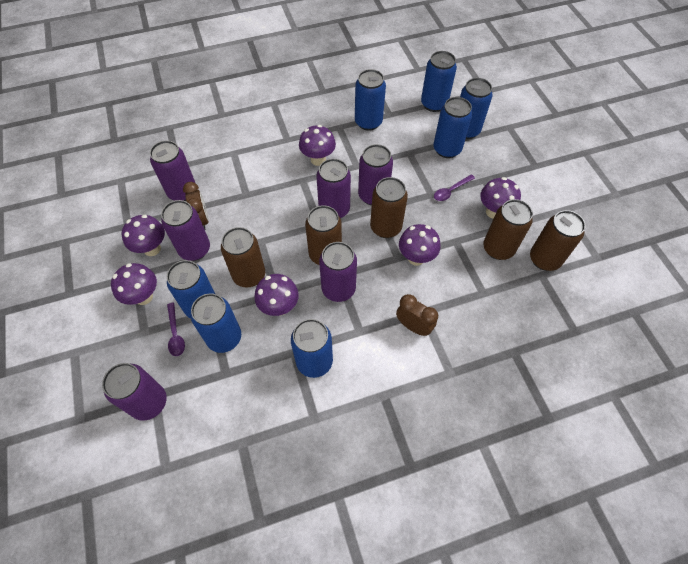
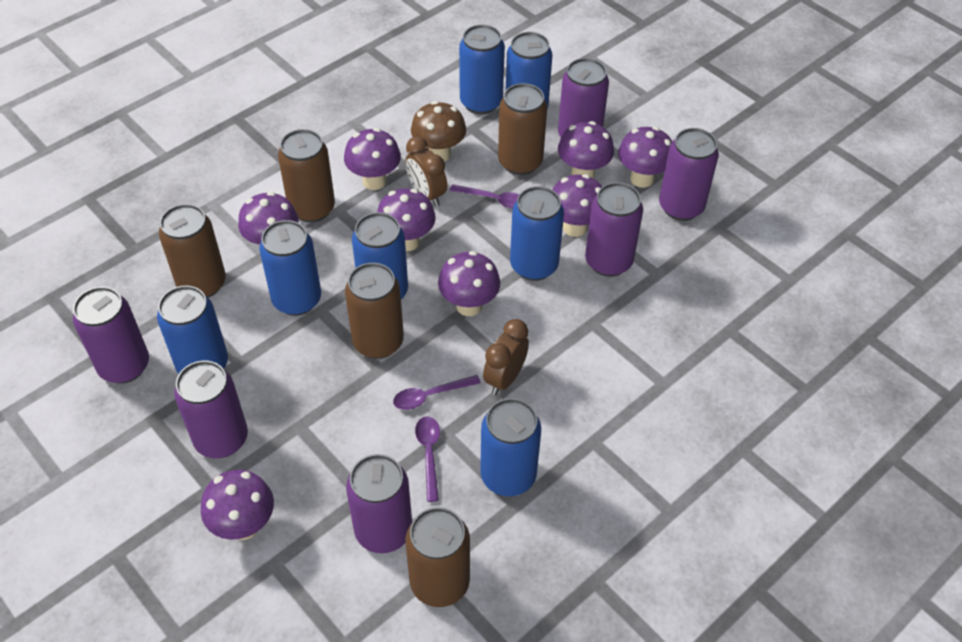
brown mushroom: 0 -> 1
purple mushroom: 6 -> 8
purple spoon: 2 -> 3

